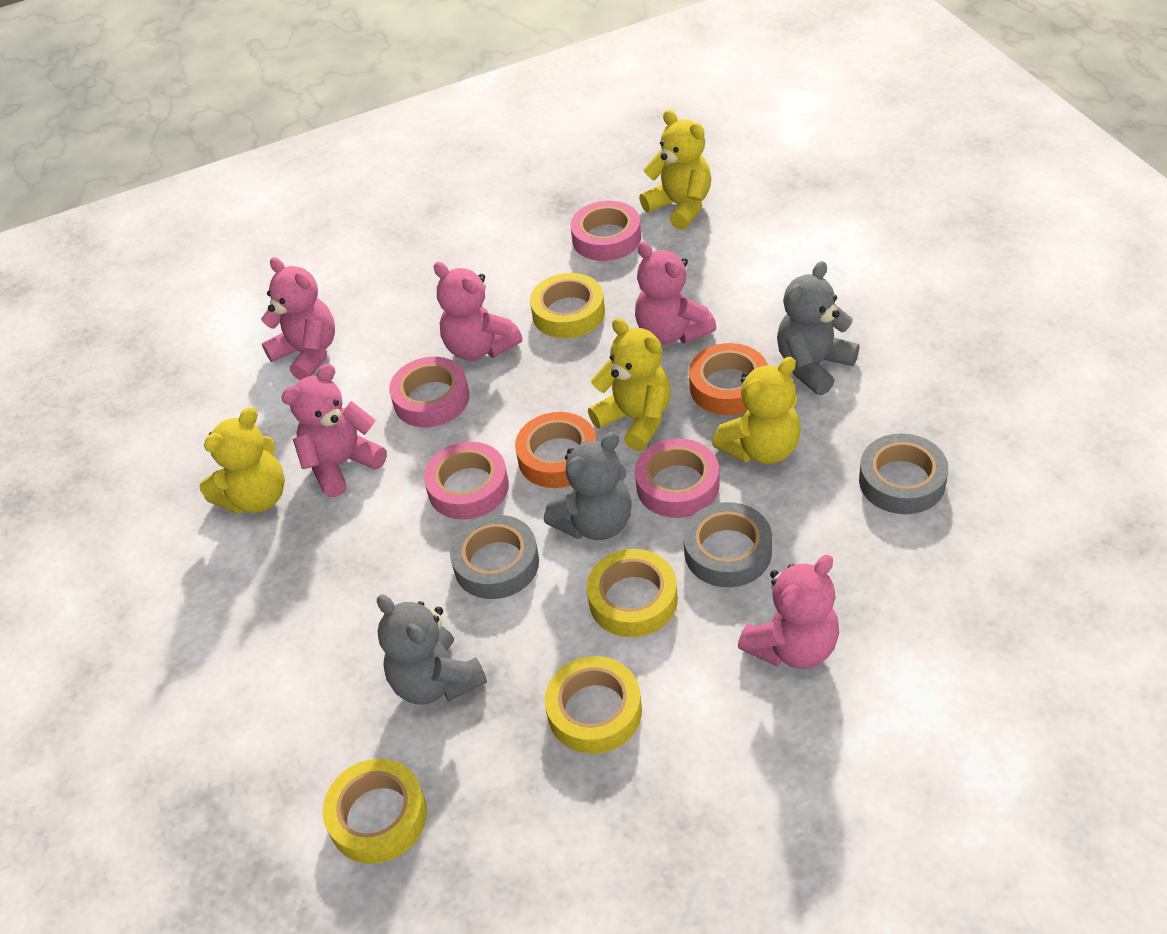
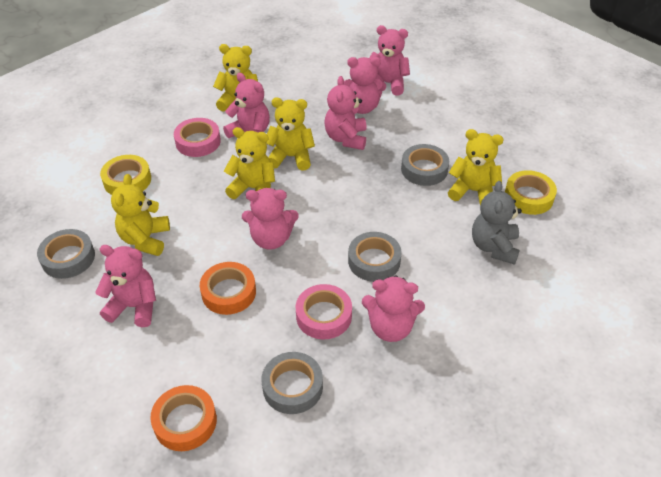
grey tape: 3 -> 4
grey teddy bear: 3 -> 1
pink tape: 4 -> 2
pink teddy bear: 5 -> 7
yellow tape: 4 -> 2
yellow teddy bear: 4 -> 5

